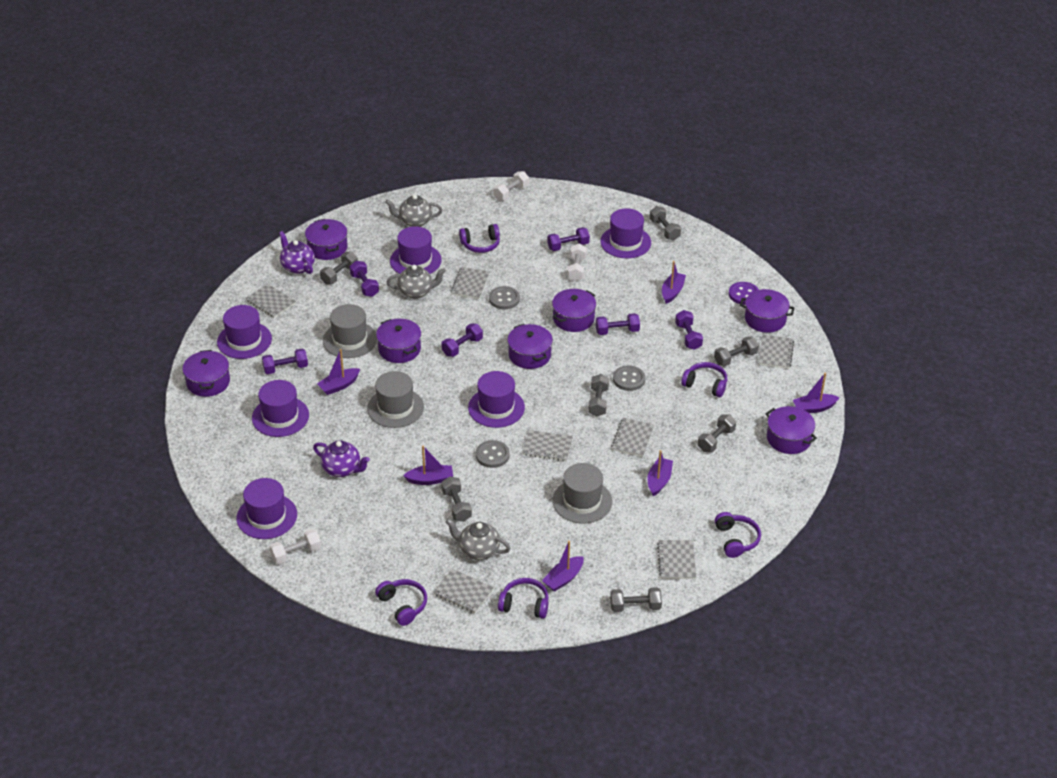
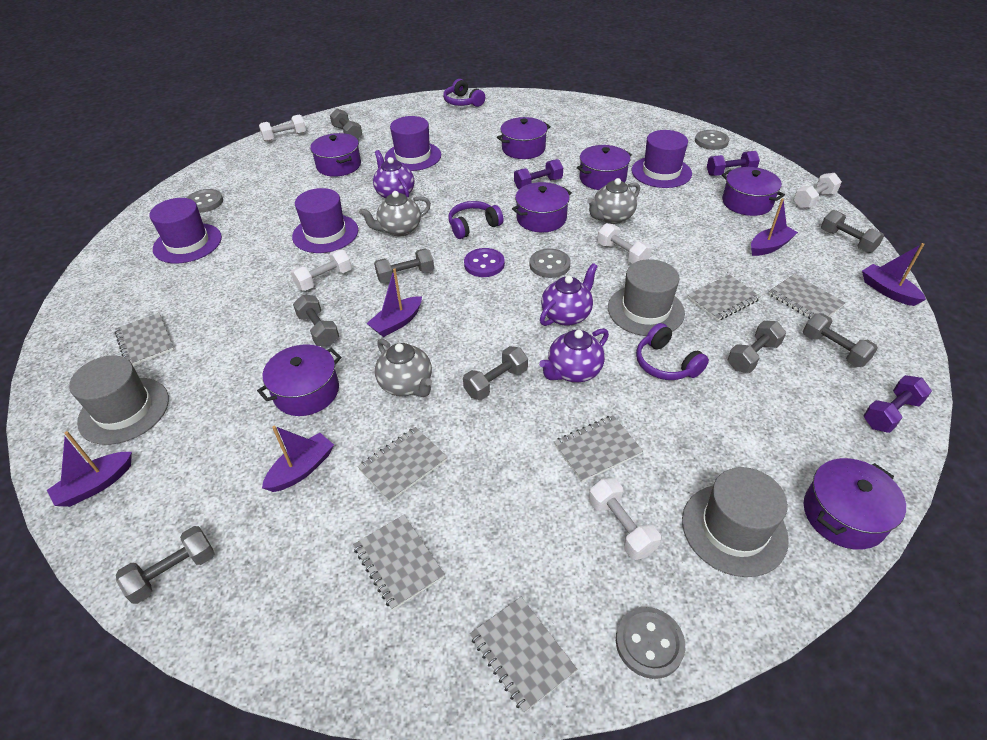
grey button: 3 -> 4
grey dumbbell: 7 -> 8
purple boat: 6 -> 5
purple dumbbell: 6 -> 3
purple hat: 6 -> 4
purple headphones: 5 -> 3
purple teapot: 2 -> 3
white dumbbell: 3 -> 5

